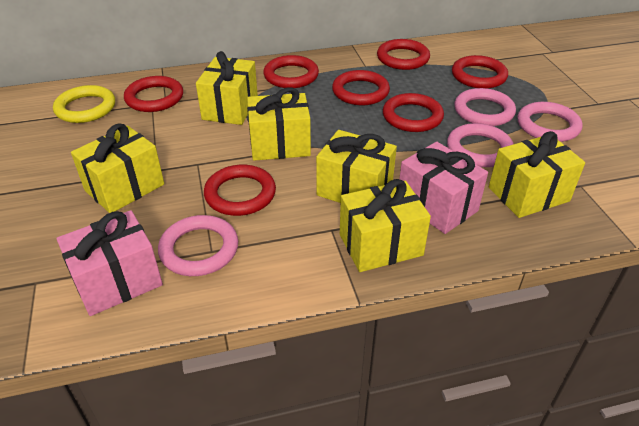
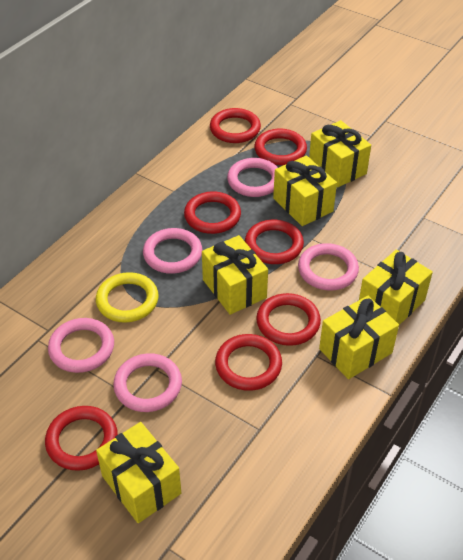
pink gift: 2 -> 0
pink ring: 4 -> 5

